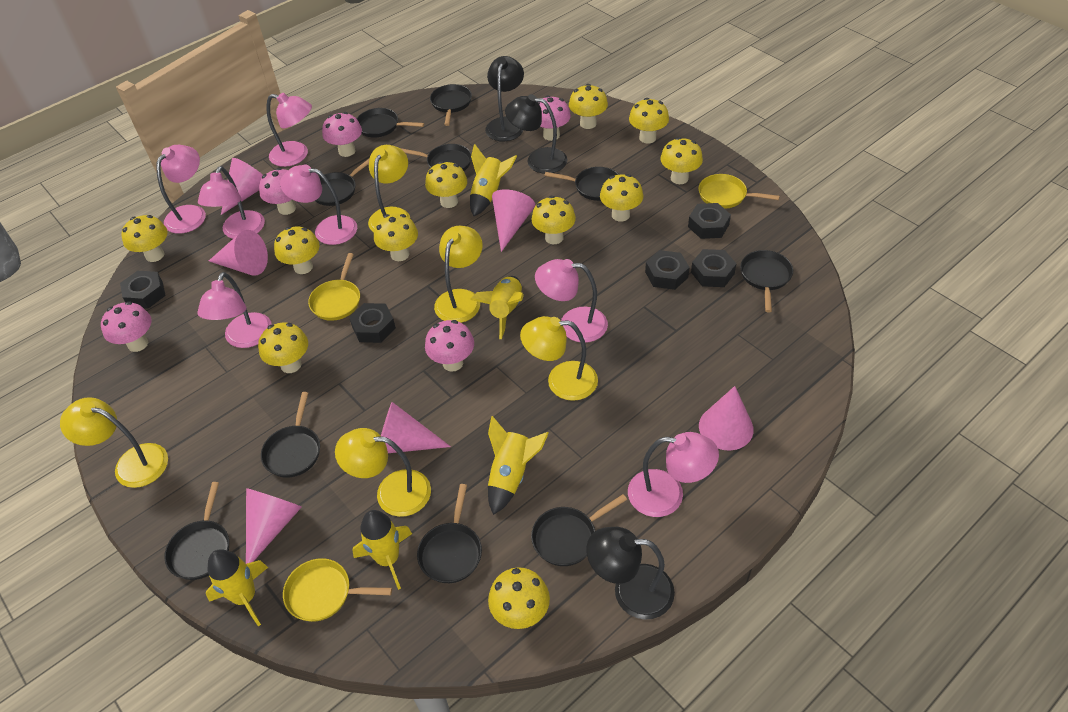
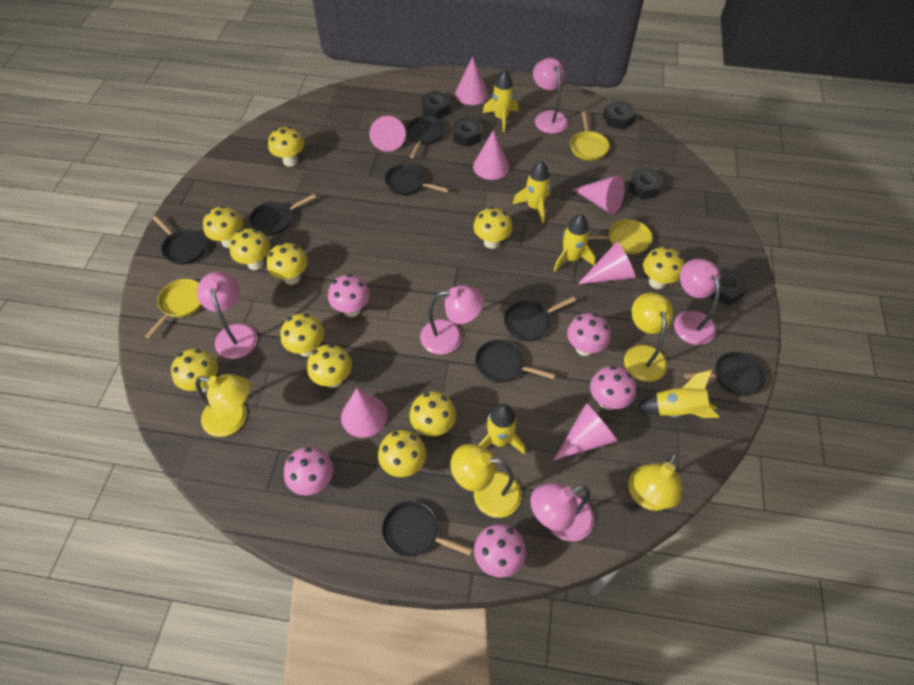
black lamp: 3 -> 0
black pan: 10 -> 8
pink cone: 6 -> 7
pink lamp: 7 -> 5
yellow lamp: 5 -> 4

